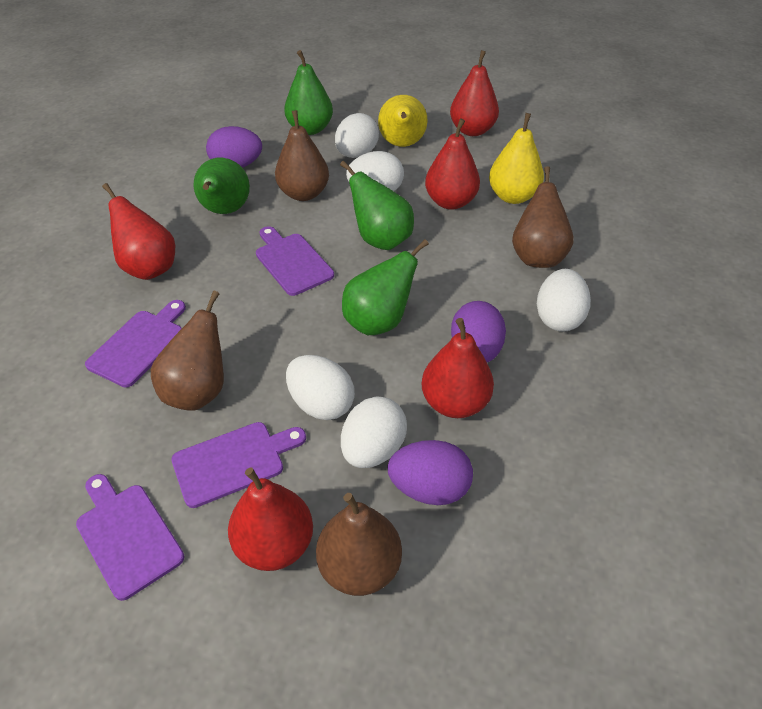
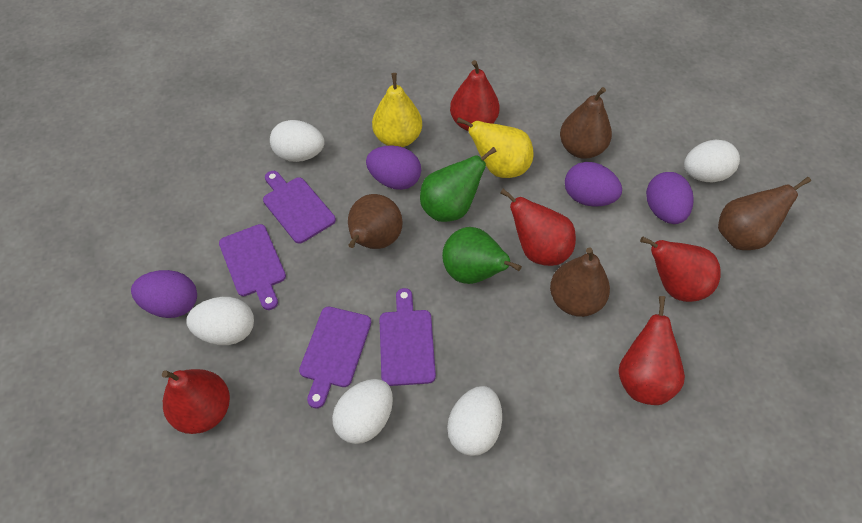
green pear: 4 -> 2
purple egg: 3 -> 4

